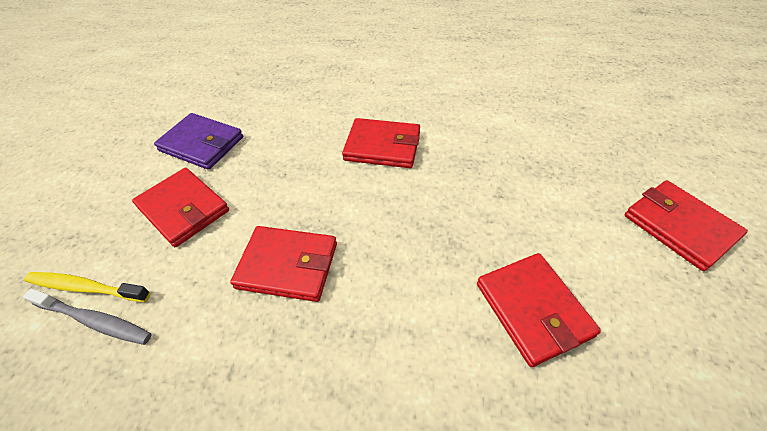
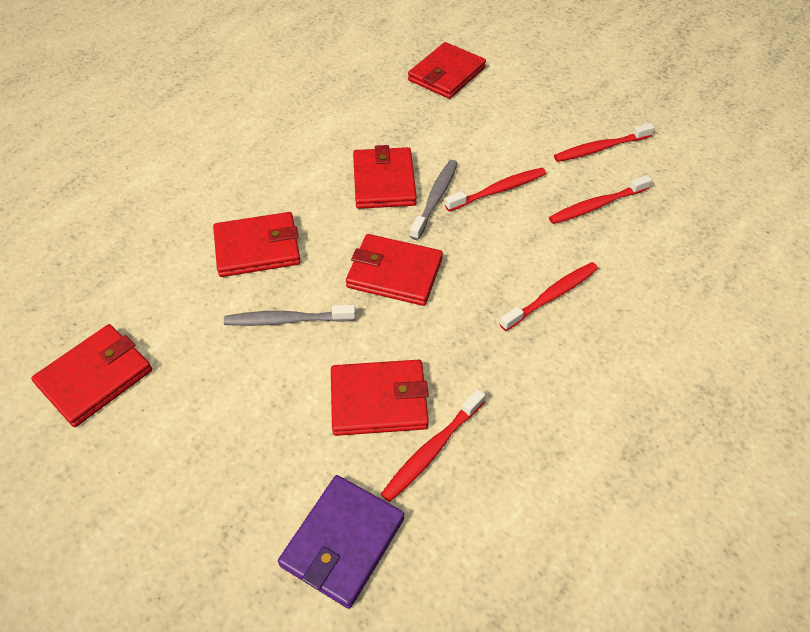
grey toothbrush: 1 -> 2
red toothbrush: 0 -> 5
red wallet: 5 -> 6
yellow toothbrush: 1 -> 0

